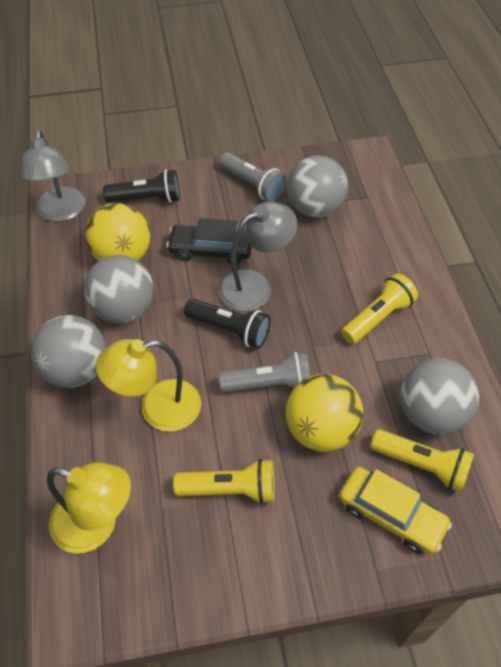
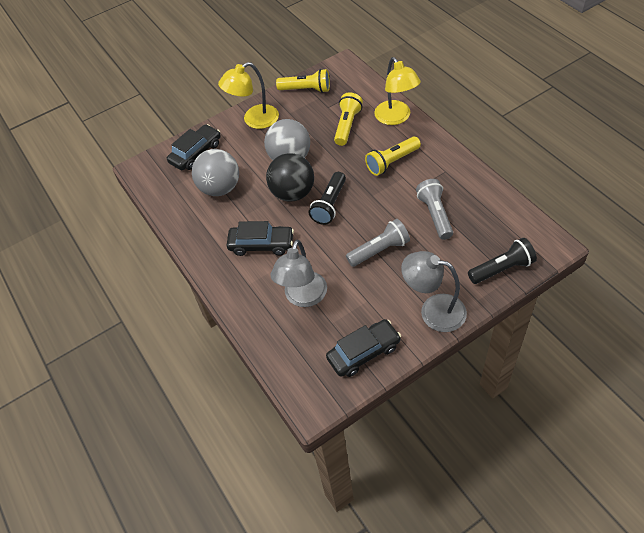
black ball: 0 -> 1
black car: 1 -> 3
grey ball: 4 -> 2
yellow ball: 2 -> 0
yellow car: 1 -> 0

